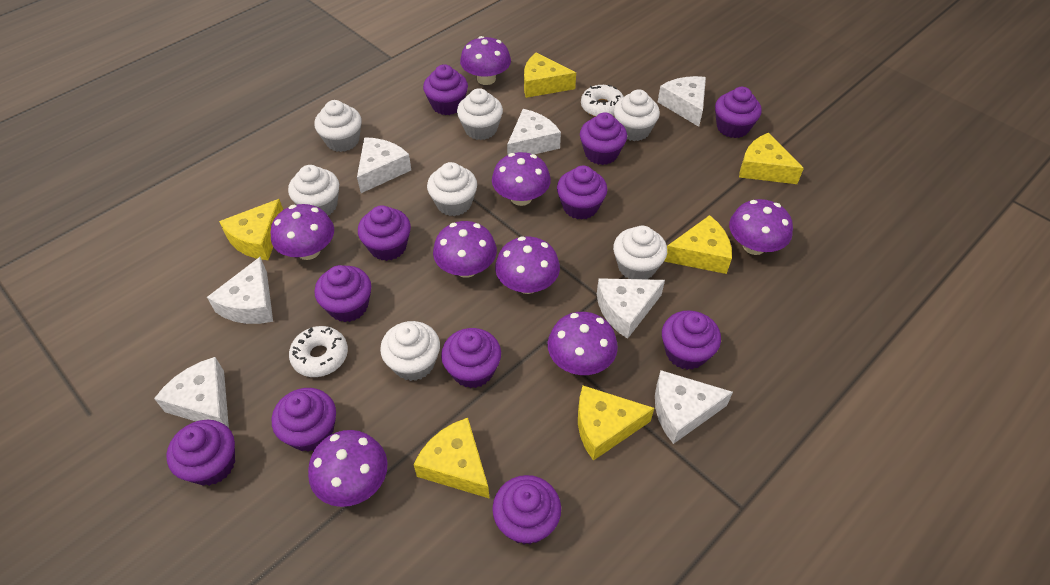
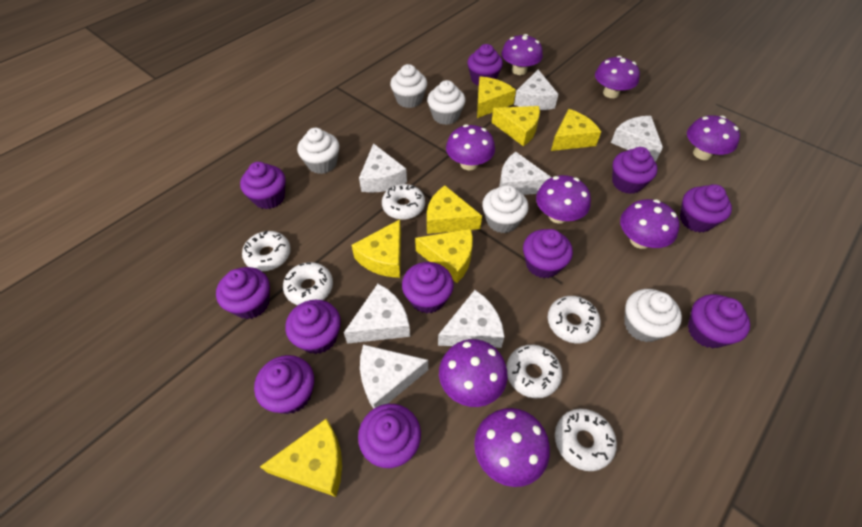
white cupcake: 7 -> 5
white donut: 2 -> 6
yellow cheese: 6 -> 7

